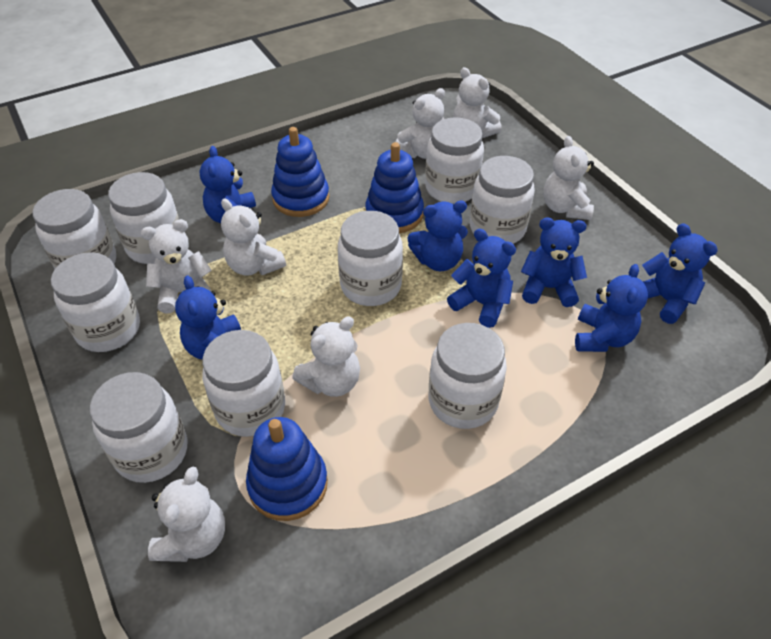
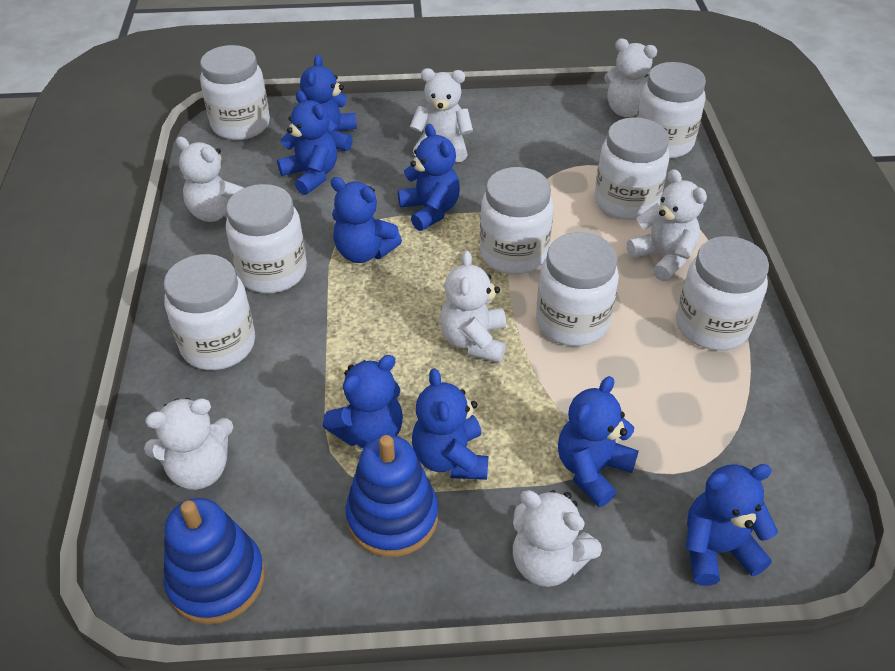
blue stacking toy: 3 -> 2
blue teddy bear: 7 -> 8
white jar: 9 -> 8

